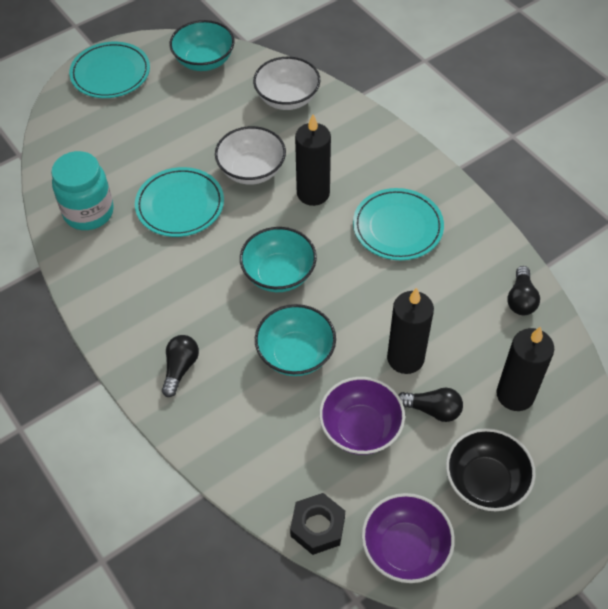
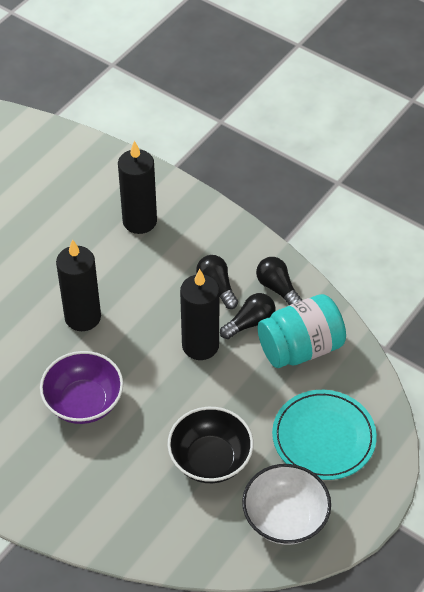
black nut: 1 -> 0
purple bowl: 2 -> 1
turquoise bowl: 3 -> 0
turquoise plate: 3 -> 1
white bowl: 2 -> 1

